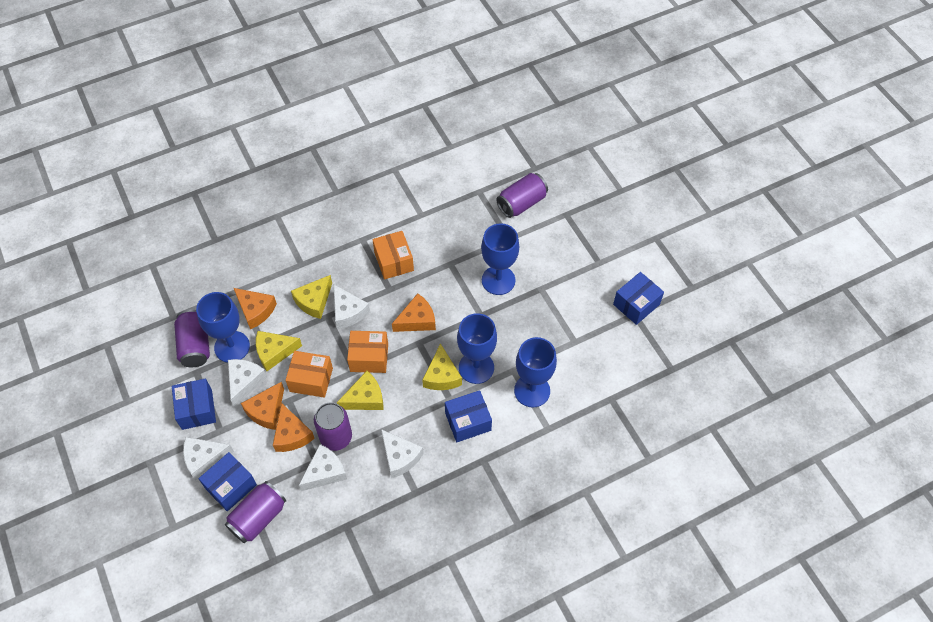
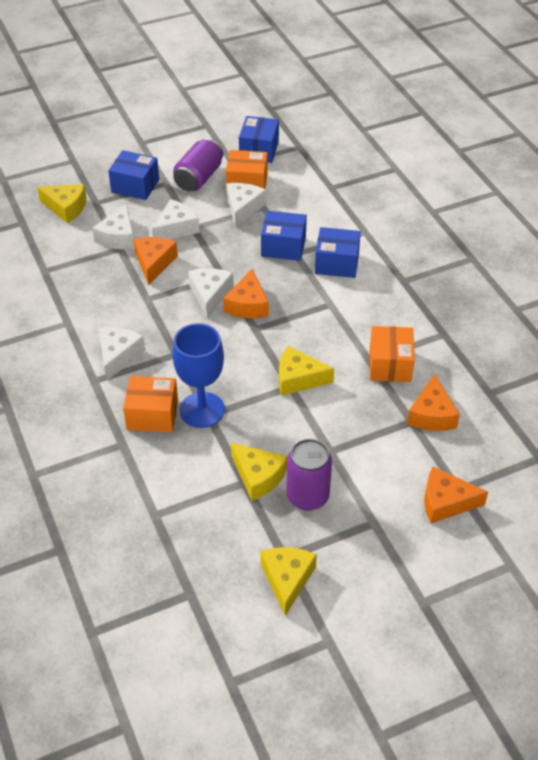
blue goblet: 4 -> 1
purple can: 4 -> 2

